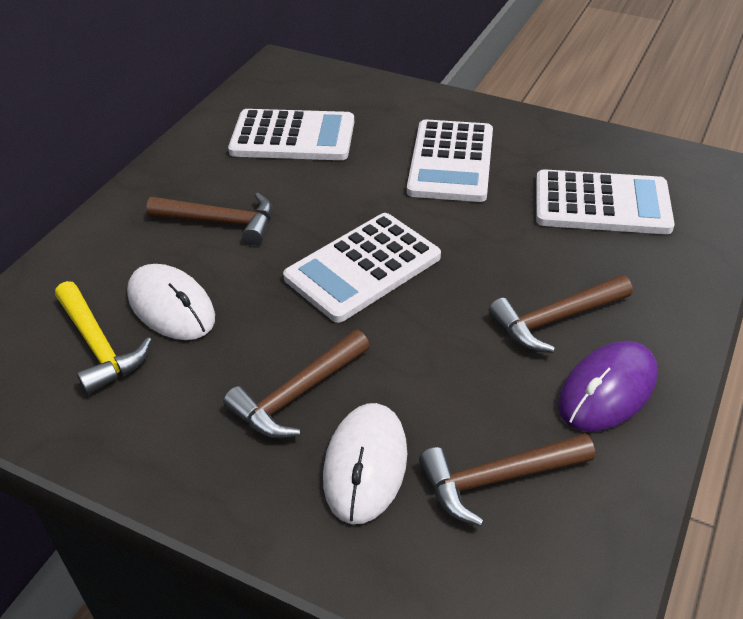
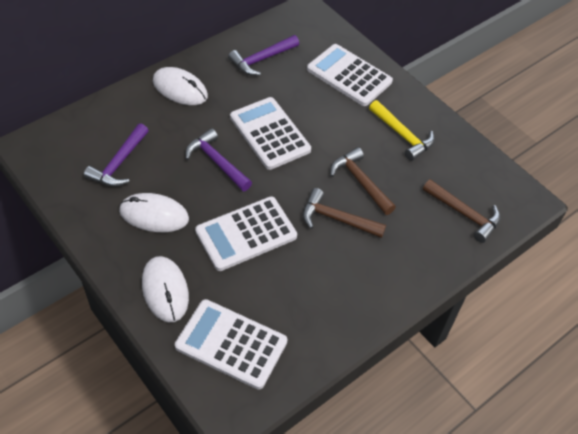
brown hammer: 4 -> 3
purple hammer: 0 -> 3
purple mouse: 1 -> 0
white mouse: 2 -> 3

